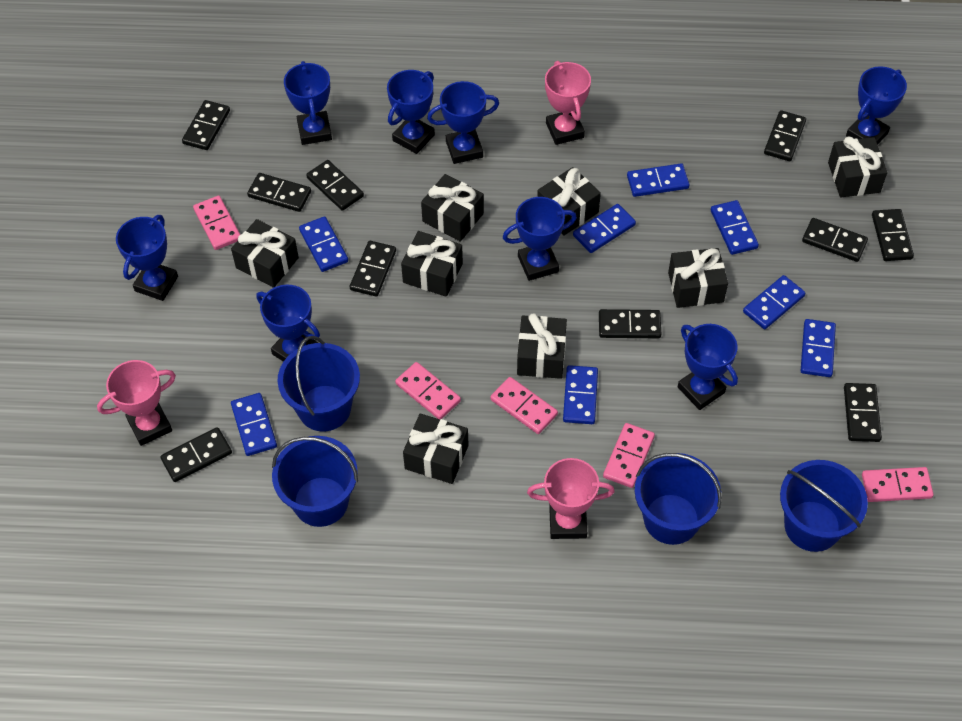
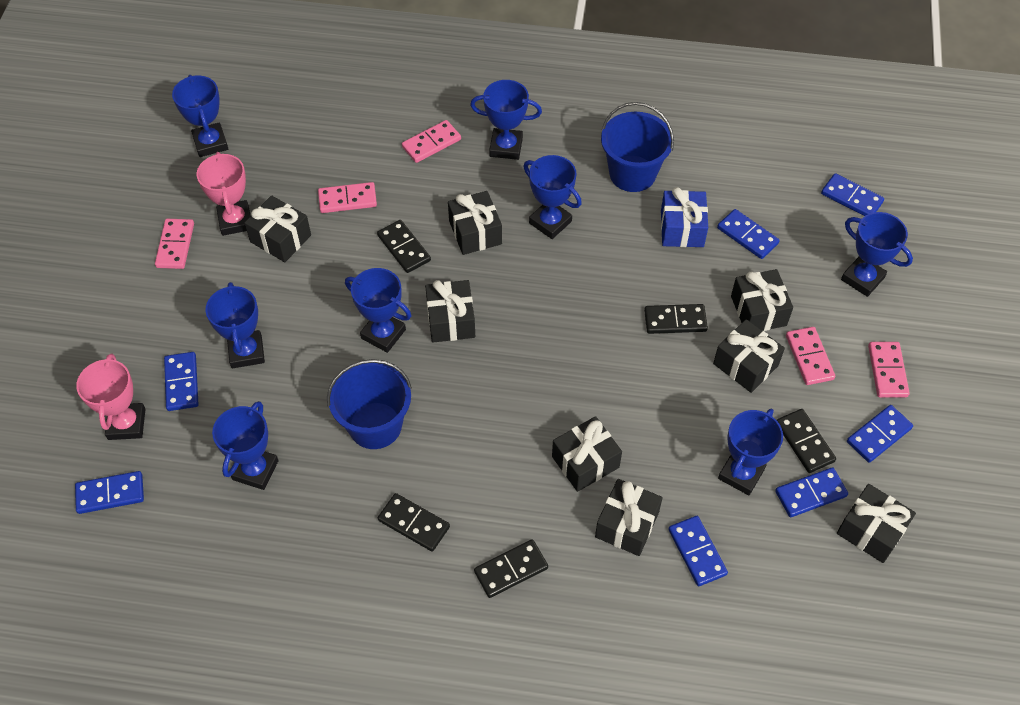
black domino: 10 -> 5
blue bucket: 4 -> 2
blue domino: 8 -> 7
blue gift: 0 -> 1
pink trophy: 3 -> 2

